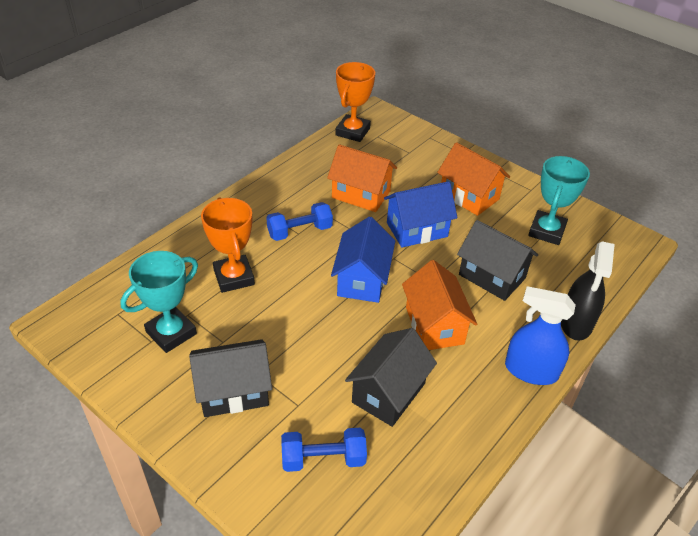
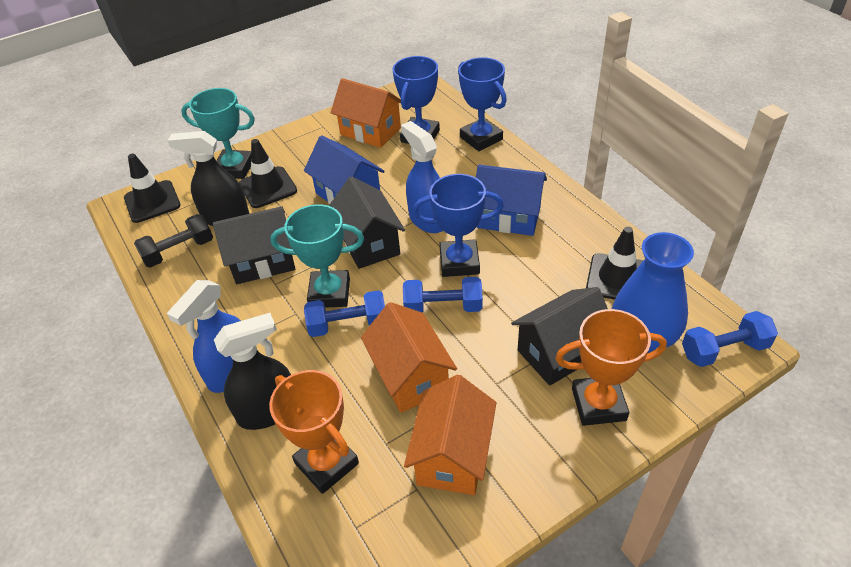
black dumbbell: 0 -> 1
black spray bottle: 1 -> 2
black traffic cone: 0 -> 3
blue dumbbell: 2 -> 3
blue spray bottle: 1 -> 2
blue trophy: 0 -> 3
blue vase: 0 -> 1

